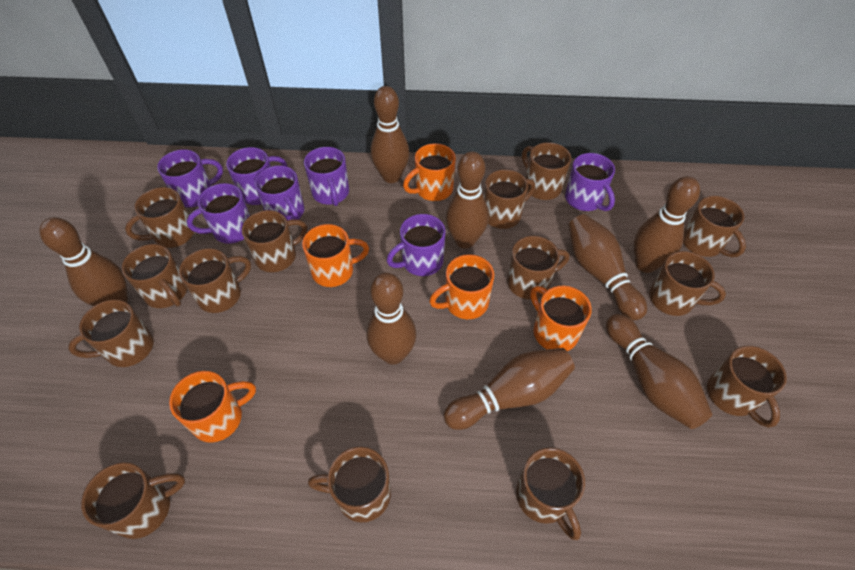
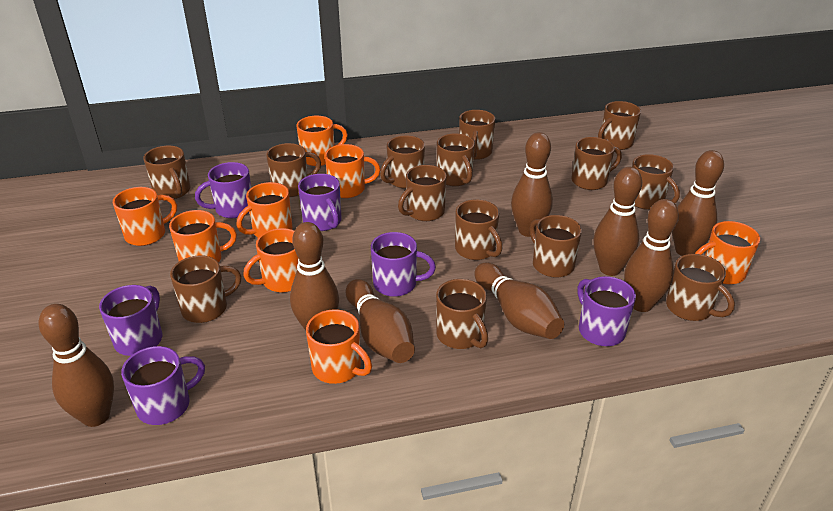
orange mug: 5 -> 8
purple mug: 7 -> 6

